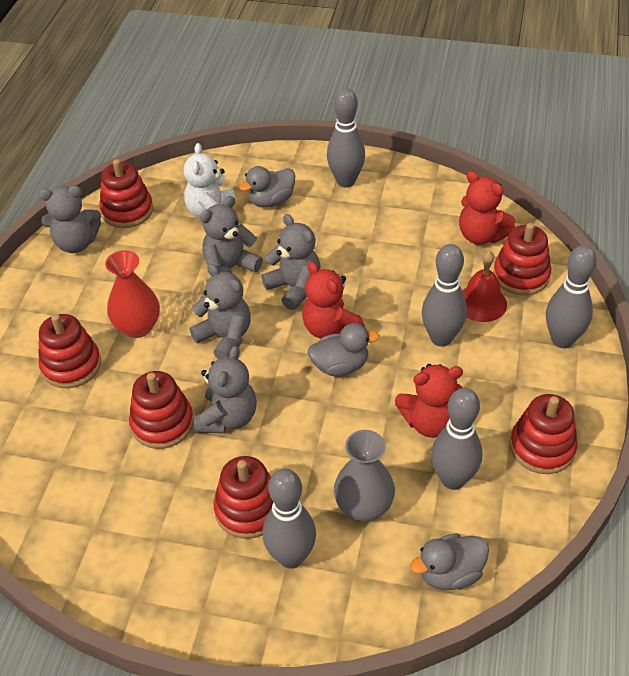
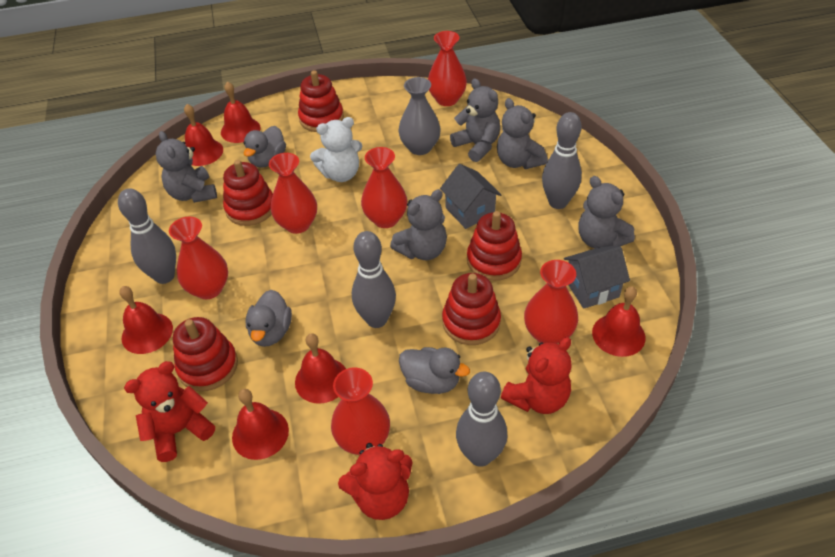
grey bowling pin: 5 -> 4
grey house: 0 -> 2
red bell: 1 -> 6
red stacking toy: 6 -> 5
red vase: 1 -> 6

